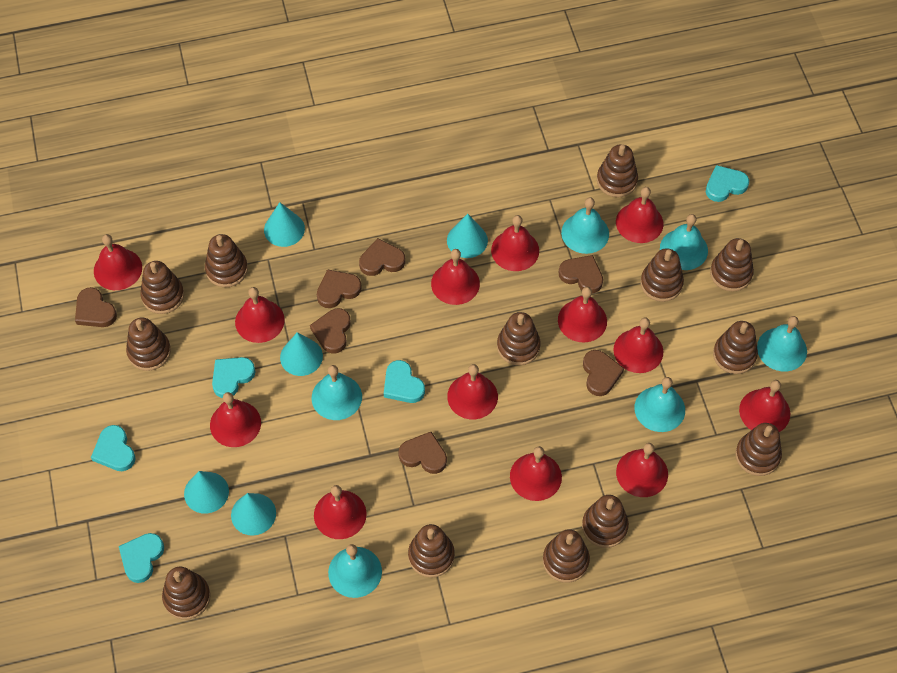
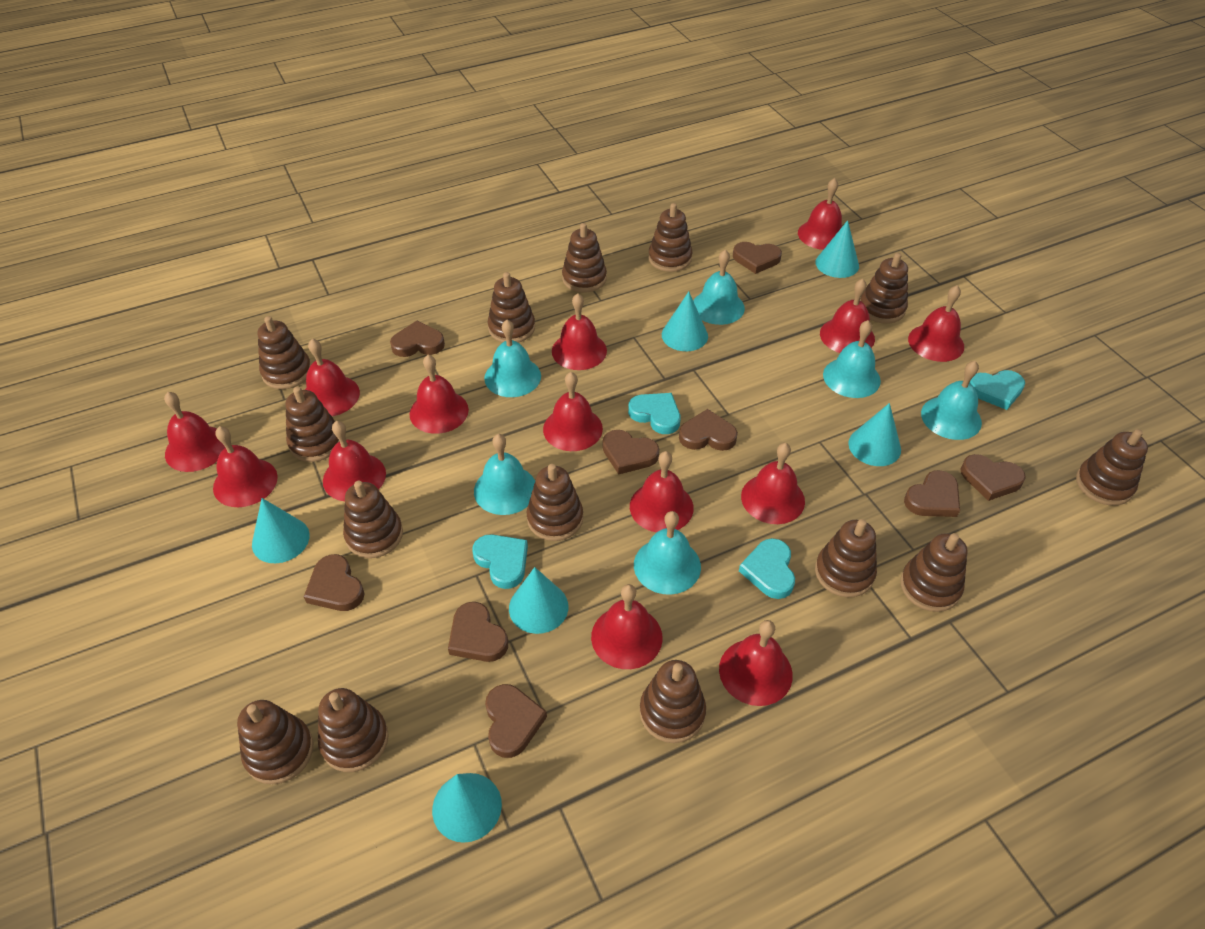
brown heart: 7 -> 9
brown stacking toy: 13 -> 14
red bell: 13 -> 14
turquoise cone: 5 -> 6
turquoise heart: 5 -> 4

